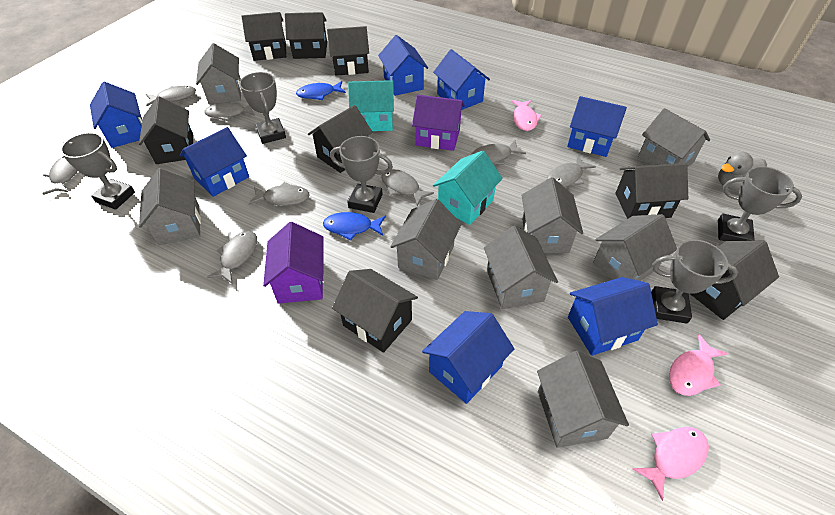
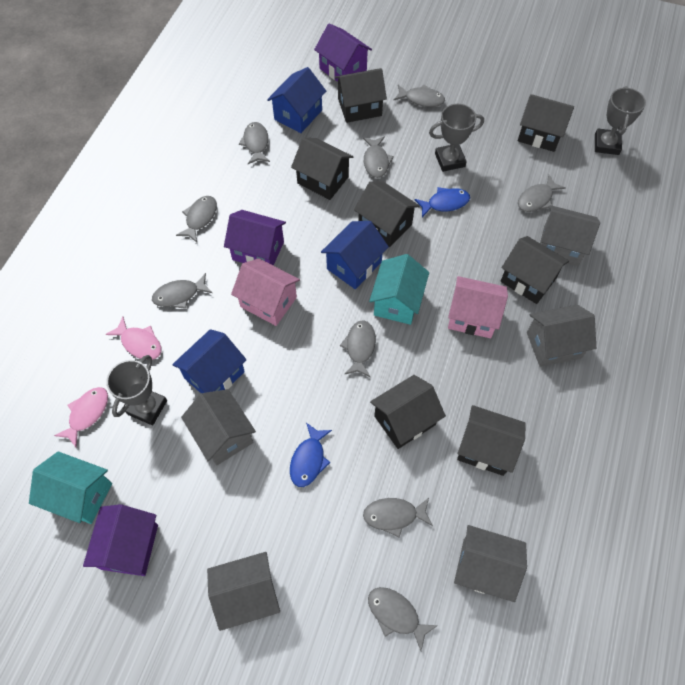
black house: 8 -> 7
blue house: 7 -> 3
grey duck: 1 -> 0
grey fish: 8 -> 9
grey house: 8 -> 5
grey trophy: 5 -> 3
pink fish: 3 -> 2
pink house: 0 -> 2
purple house: 2 -> 3

